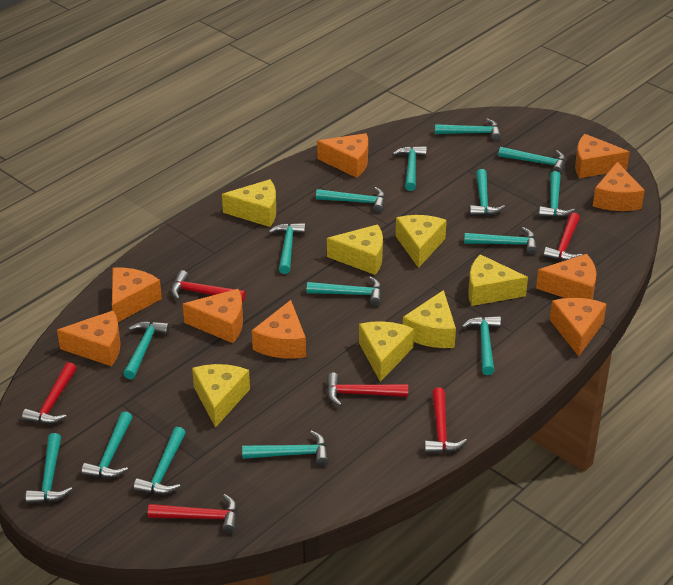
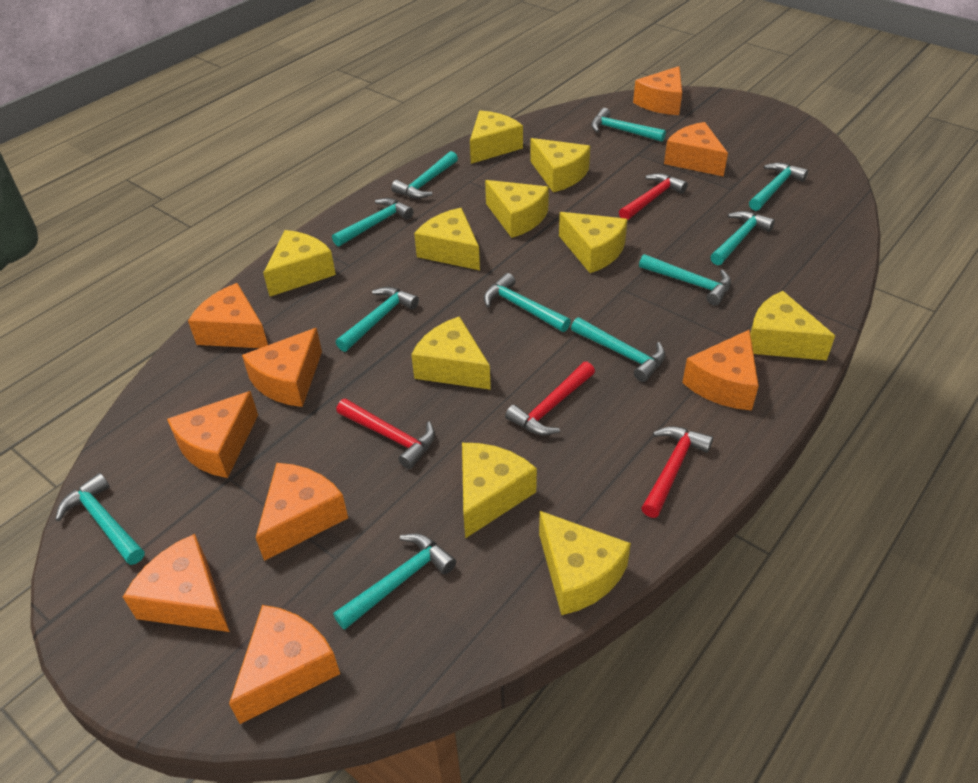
red hammer: 6 -> 4
turquoise hammer: 15 -> 11
yellow cheese: 7 -> 10

